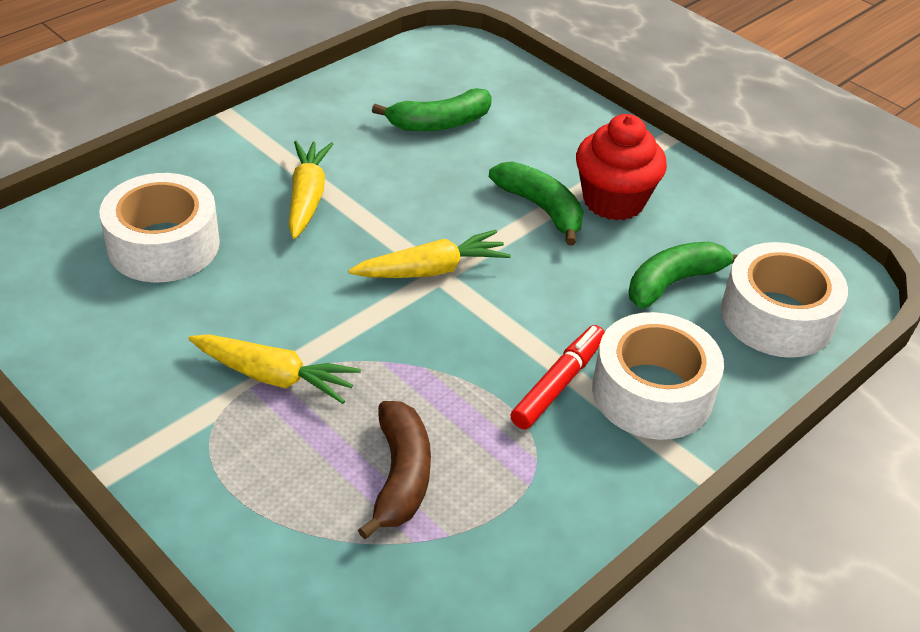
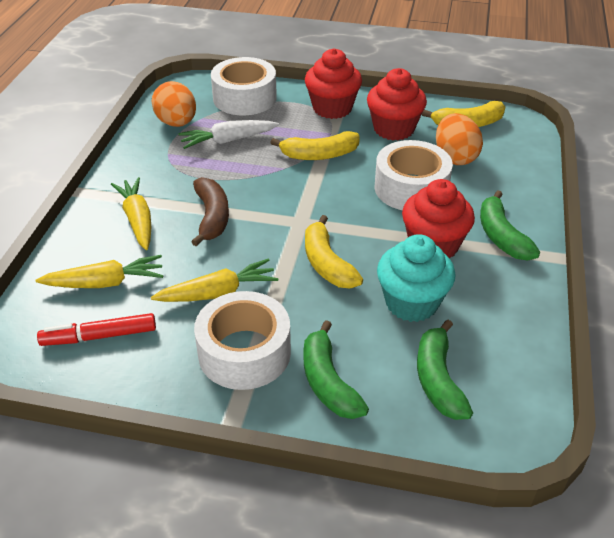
orange egg: 0 -> 2
red cupcake: 1 -> 3
turquoise cupcake: 0 -> 1
white carrot: 0 -> 1
yellow banana: 0 -> 3

